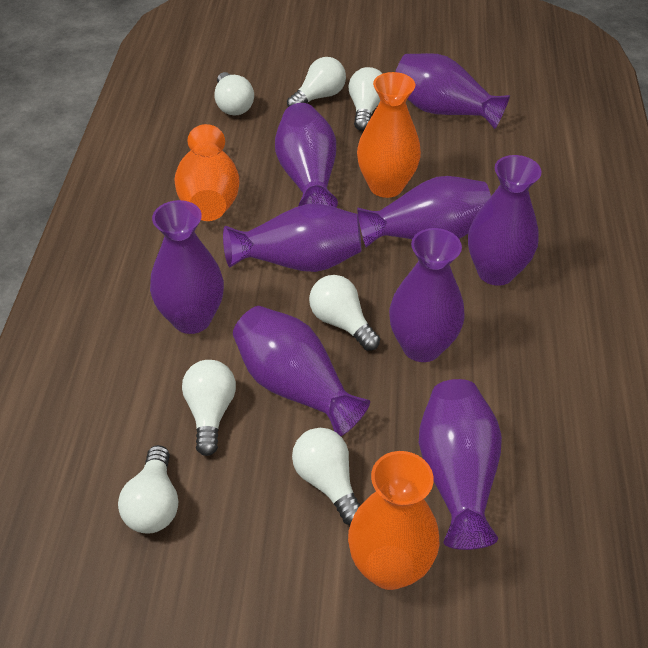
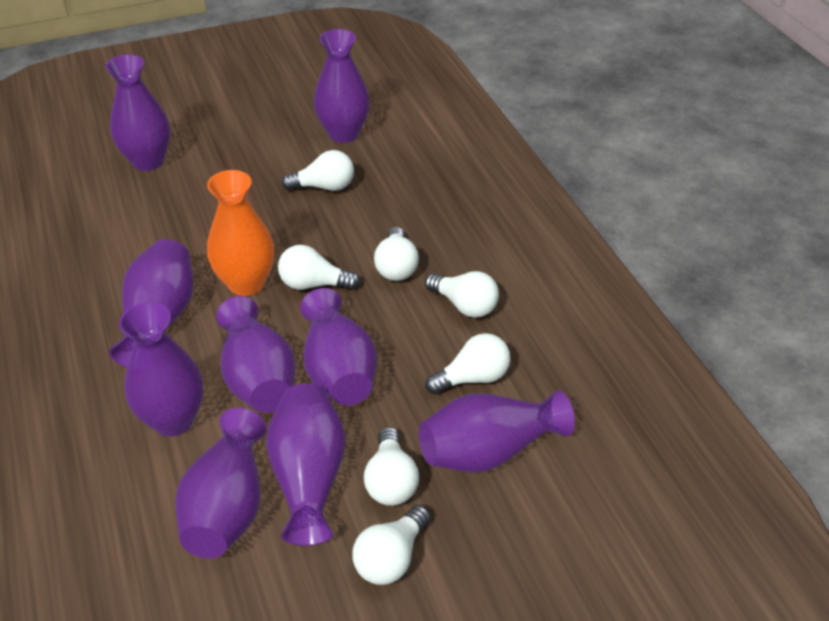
orange vase: 3 -> 1

